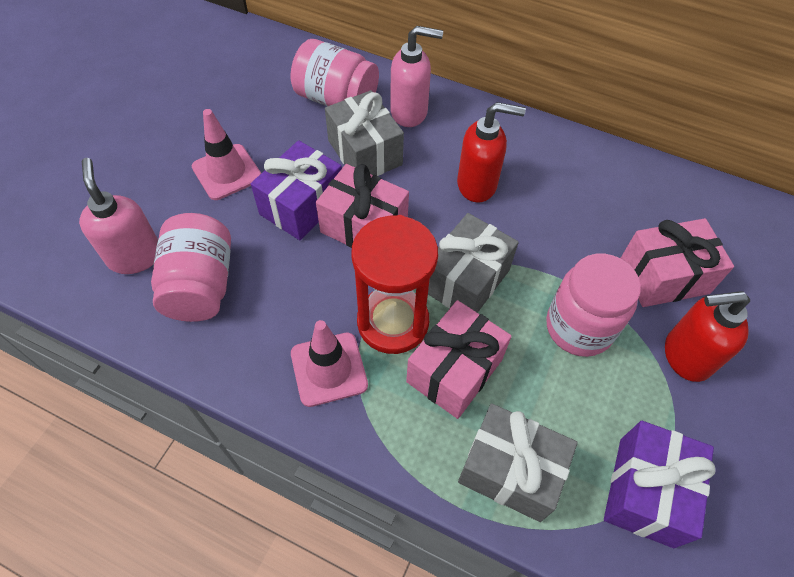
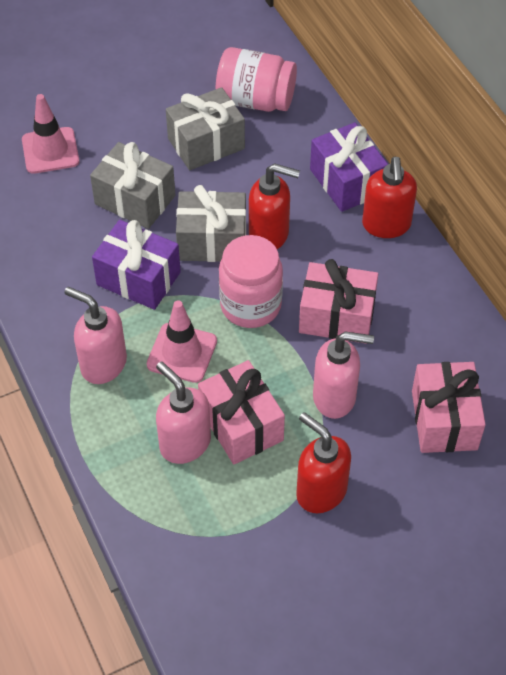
pink jar: 3 -> 2
pink soap dispenser: 2 -> 3
red hourglass: 1 -> 0
red soap dispenser: 2 -> 3

